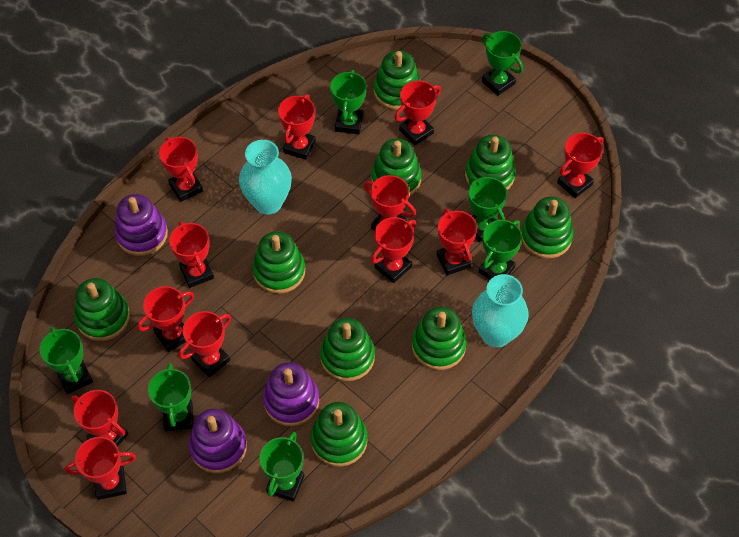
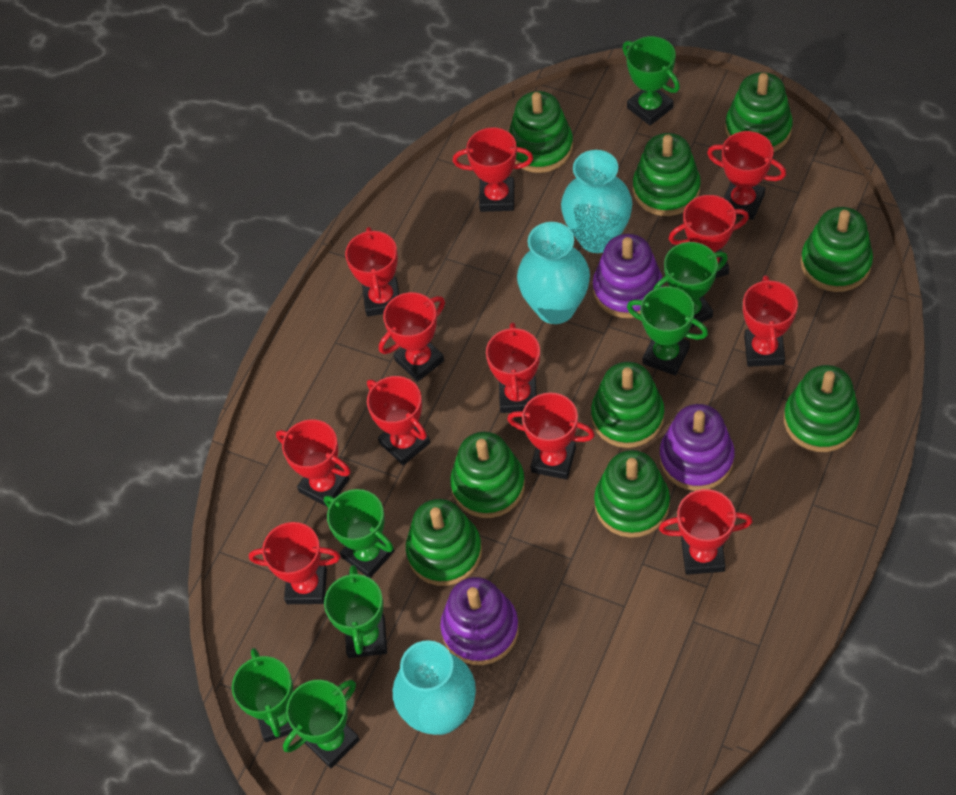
turquoise vase: 2 -> 3

